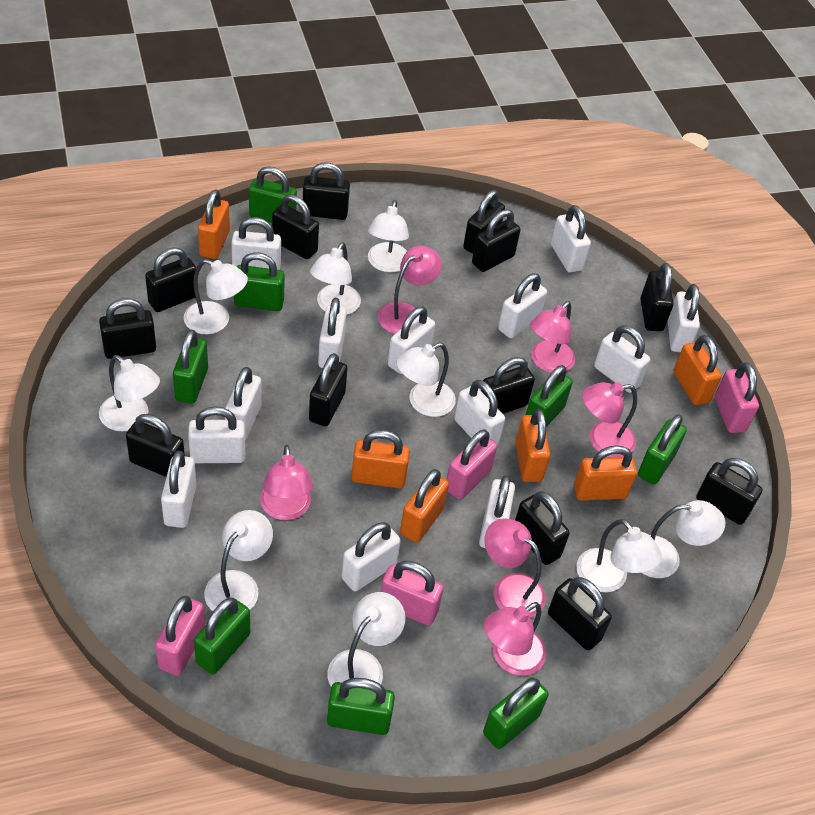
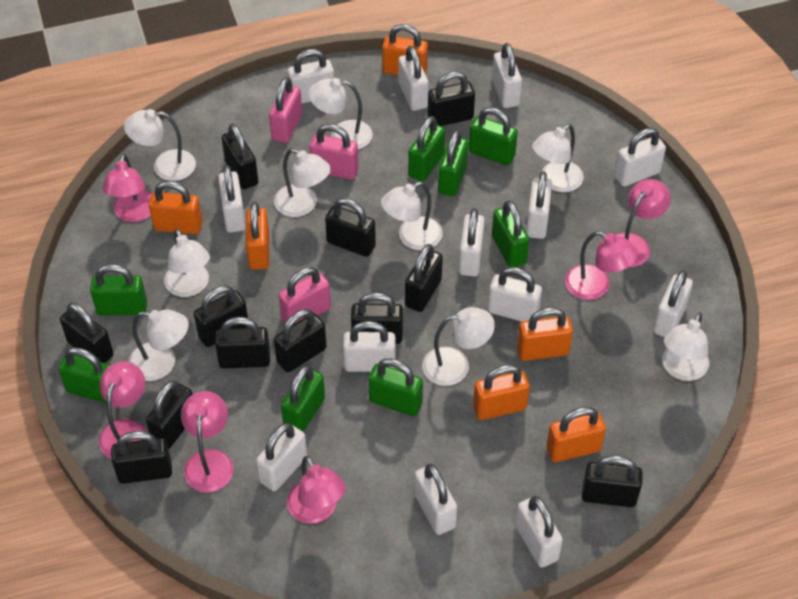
black padlock: 13 -> 12
pink padlock: 4 -> 3

